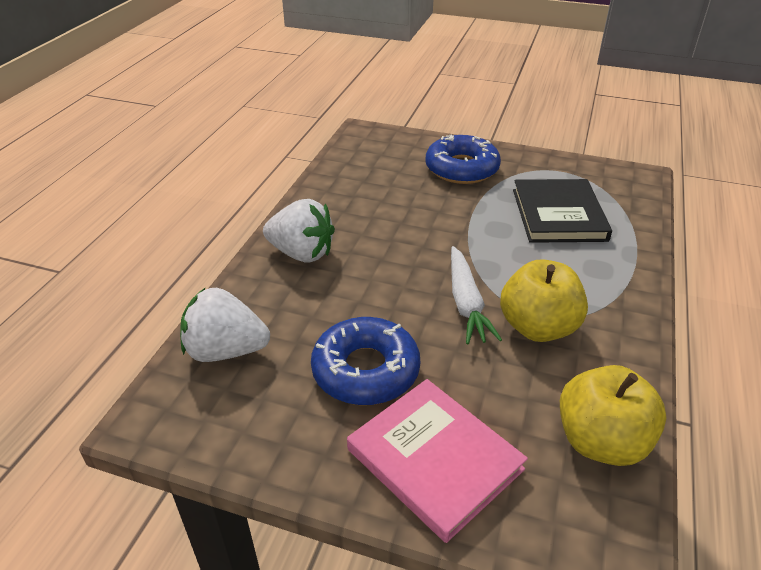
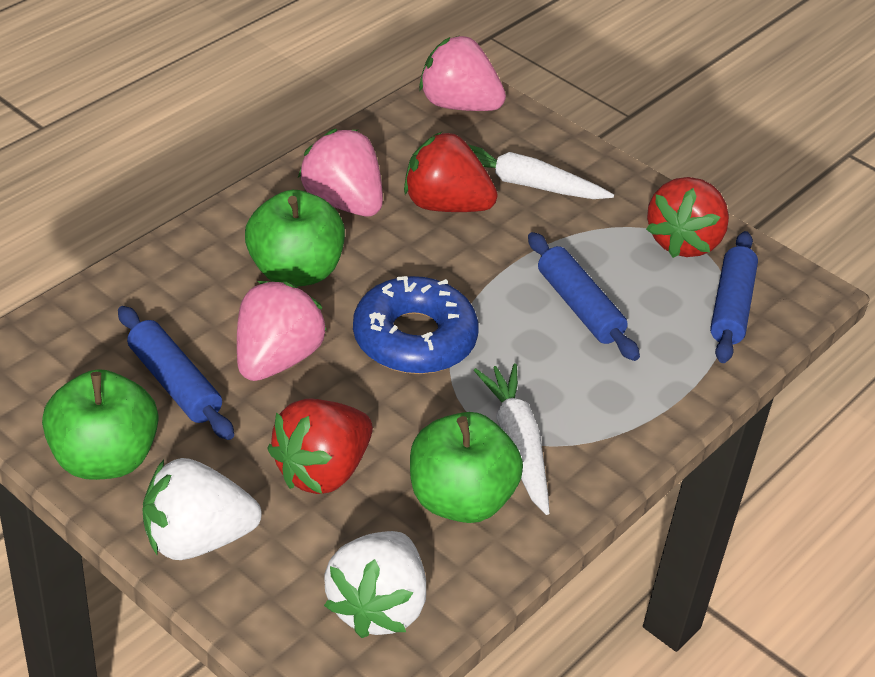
black book: 1 -> 0
blue donut: 2 -> 1
blue rolling pin: 0 -> 3
green apple: 0 -> 3
pink book: 1 -> 0
pink strawberry: 0 -> 3
red strawberry: 0 -> 3
white carrot: 1 -> 2
yellow apple: 2 -> 0

